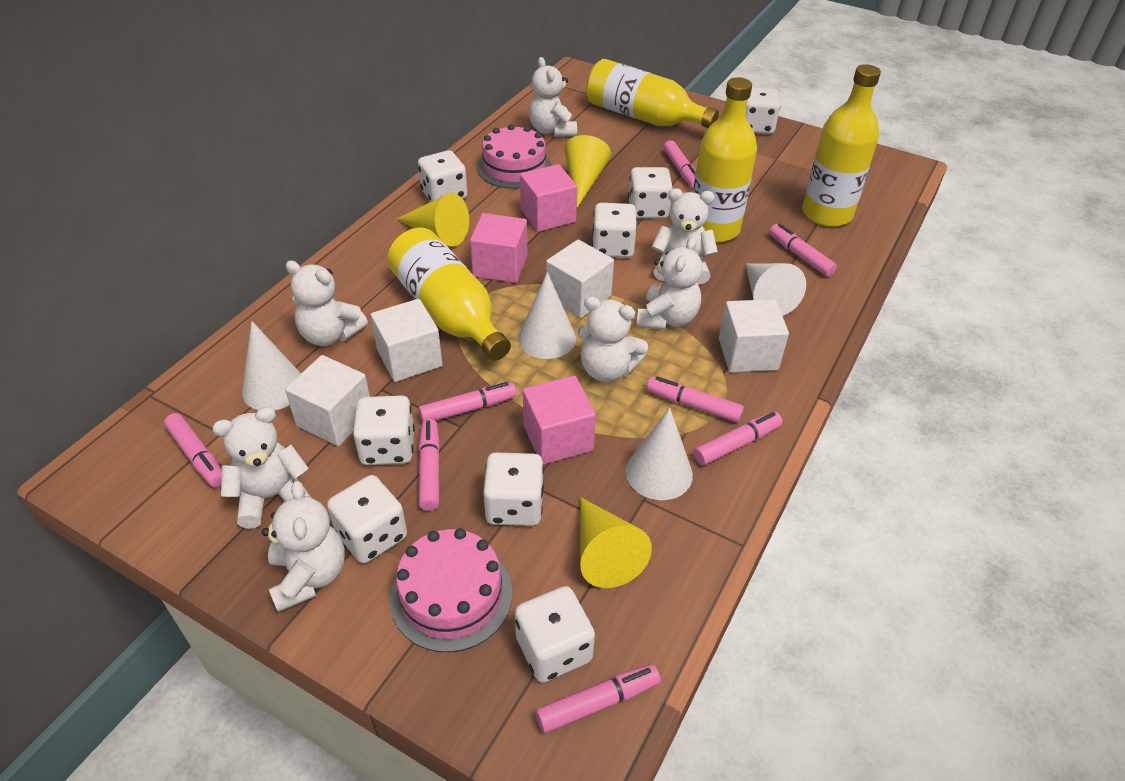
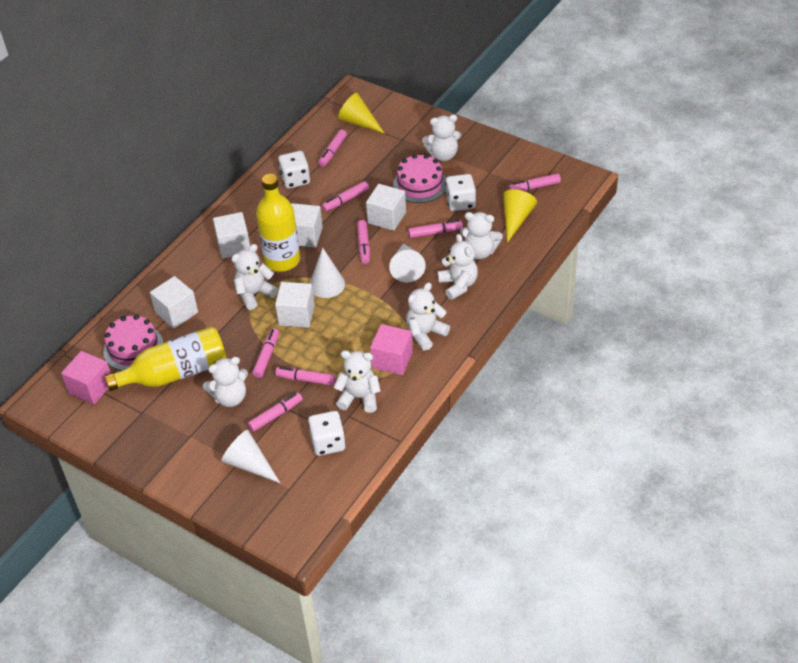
pink cube: 3 -> 2
white cone: 4 -> 3
white cube: 4 -> 5
white dice: 8 -> 3
yellow bottle: 4 -> 2
yellow cone: 3 -> 2

